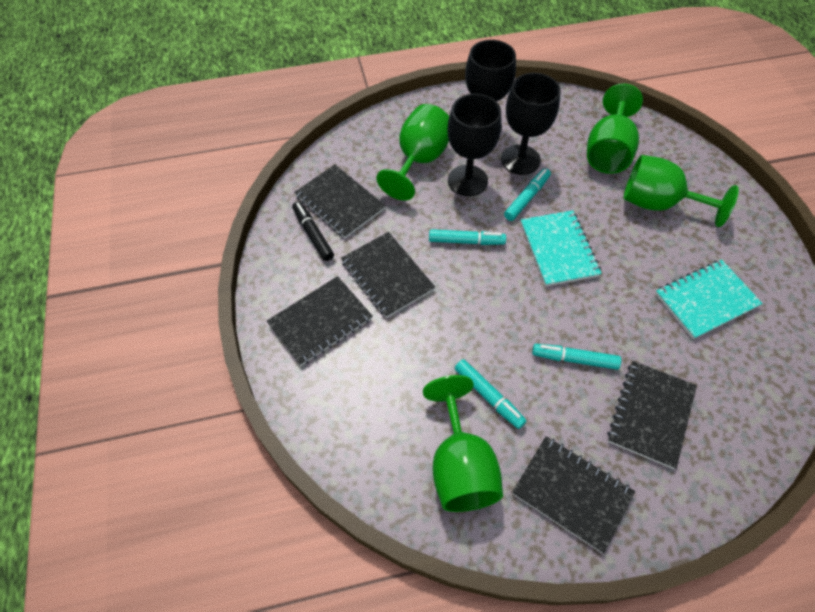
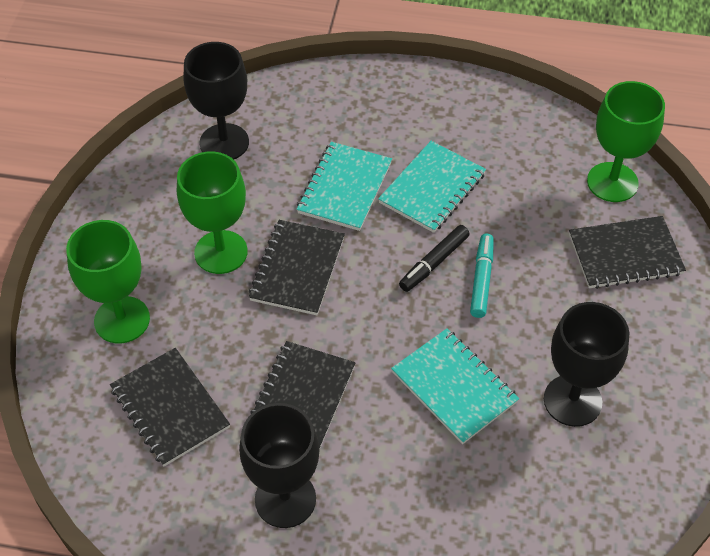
black notebook: 5 -> 4
green goblet: 4 -> 3
turquoise marker: 4 -> 1
turquoise notebook: 2 -> 3

